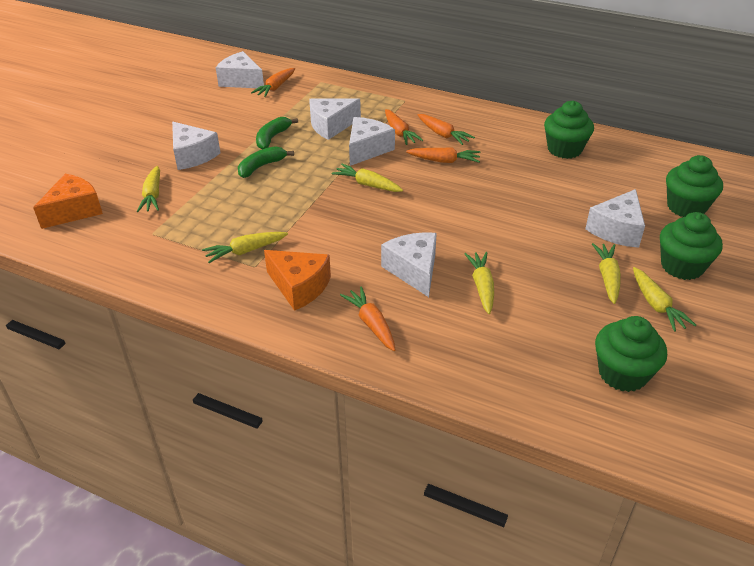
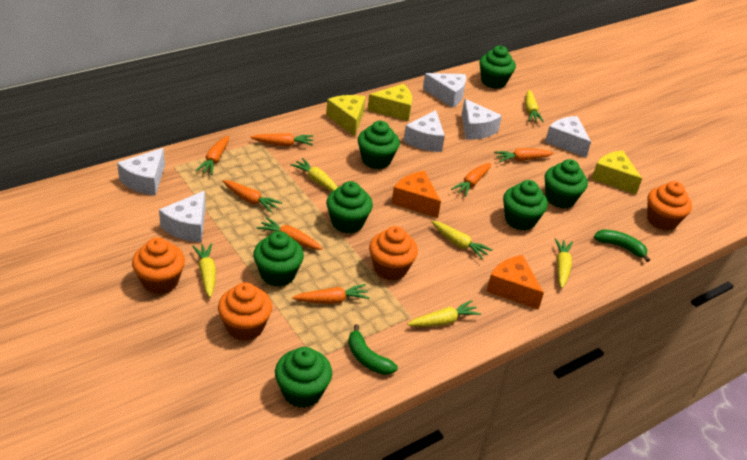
green cupcake: 4 -> 7
orange carrot: 5 -> 7
orange cupcake: 0 -> 4
yellow cheese: 0 -> 3

